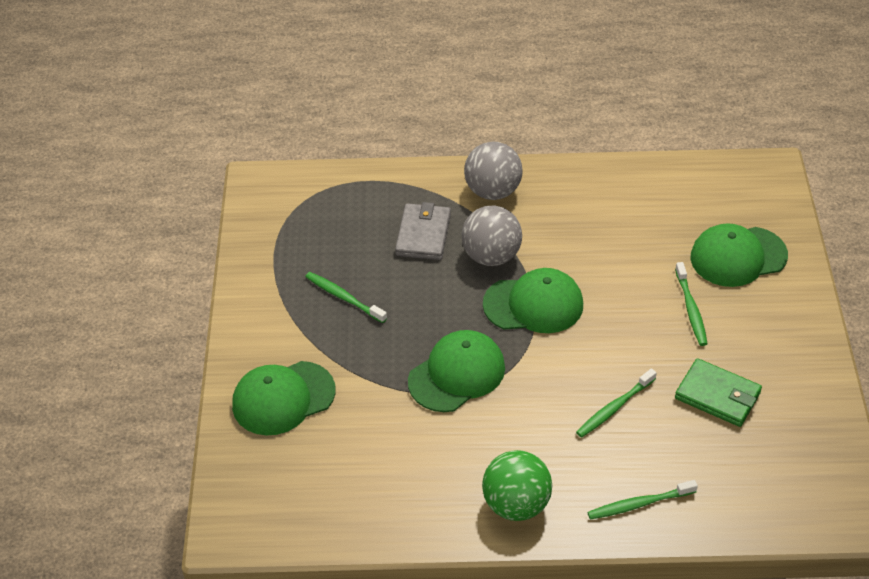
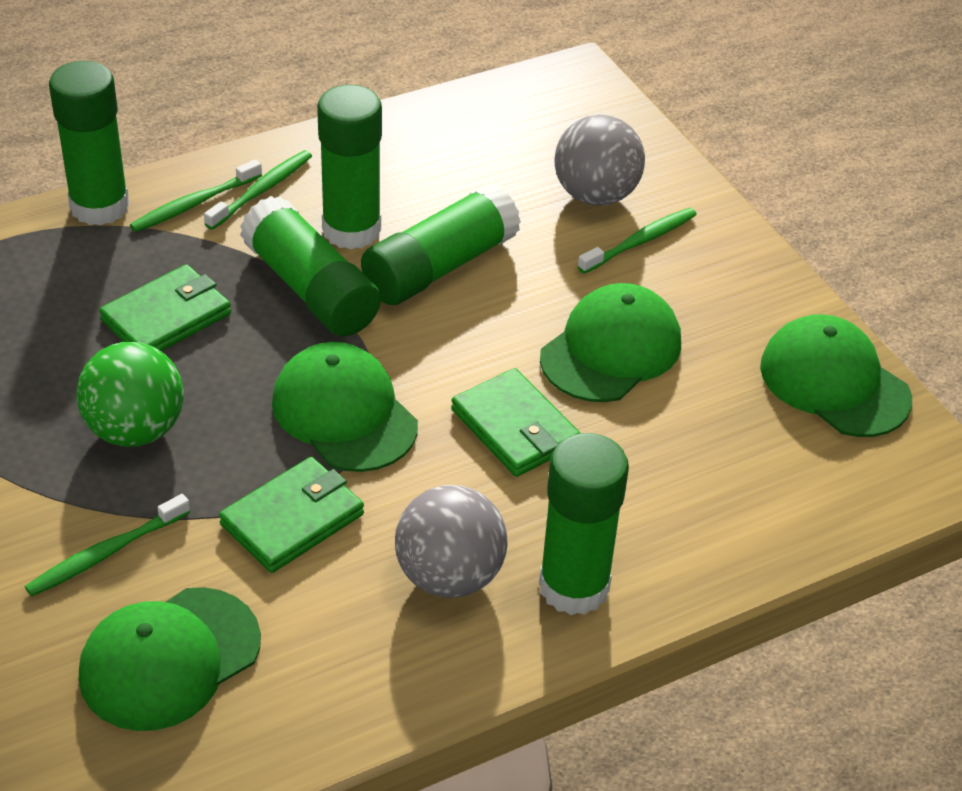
green glue stick: 0 -> 5
green wallet: 1 -> 3
grey wallet: 1 -> 0

